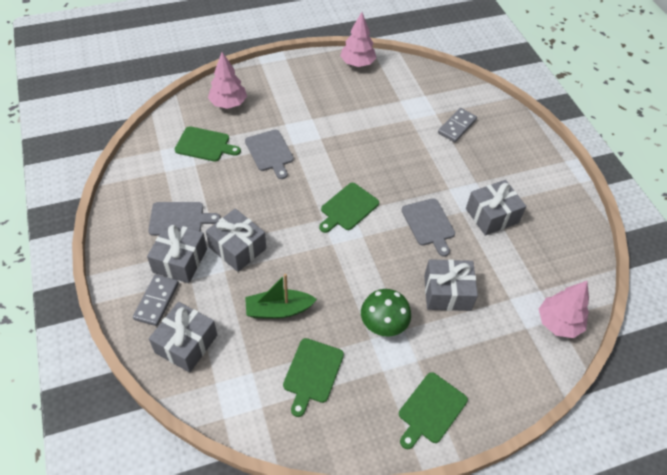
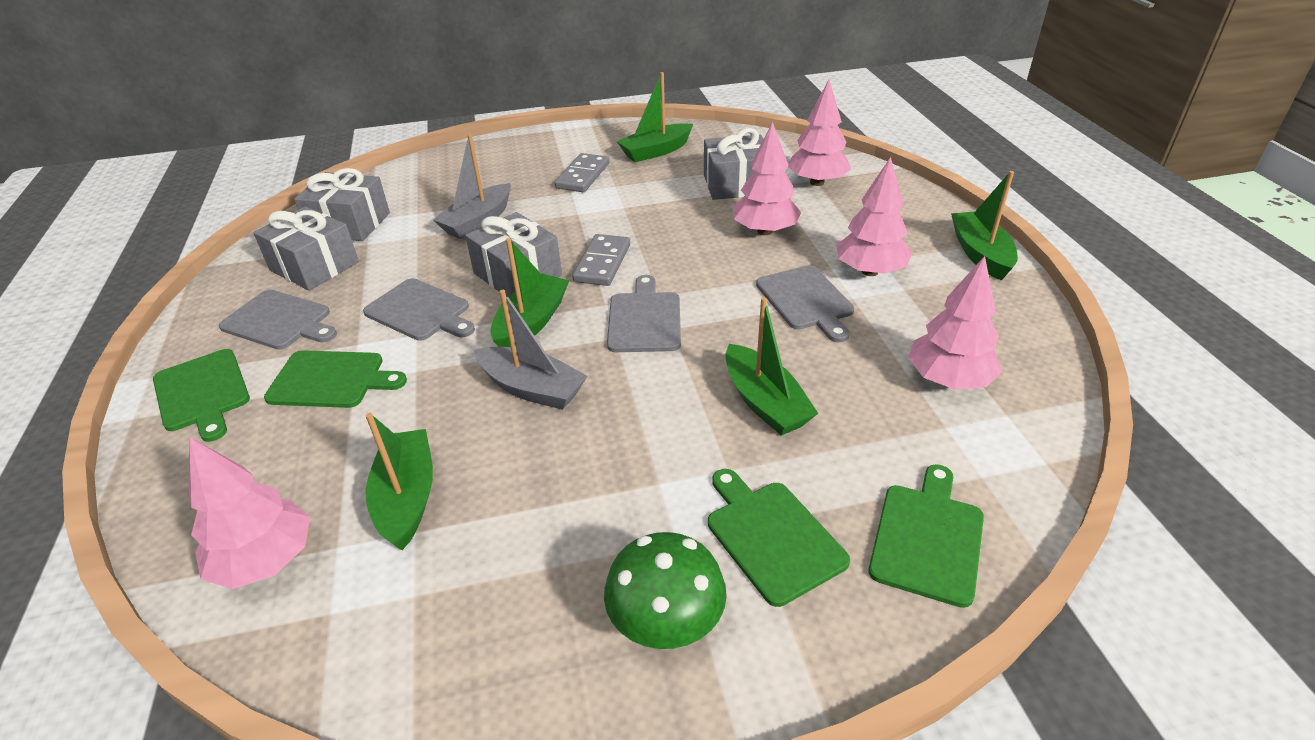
green boat: 1 -> 5
grey boat: 0 -> 2
grey cutting board: 3 -> 4
grey gift: 5 -> 4
pink tree: 3 -> 5

